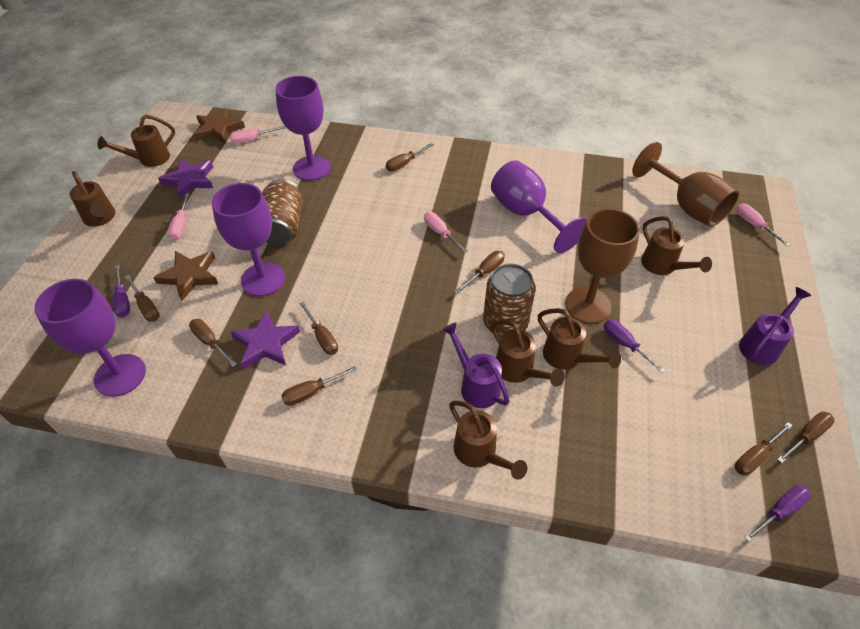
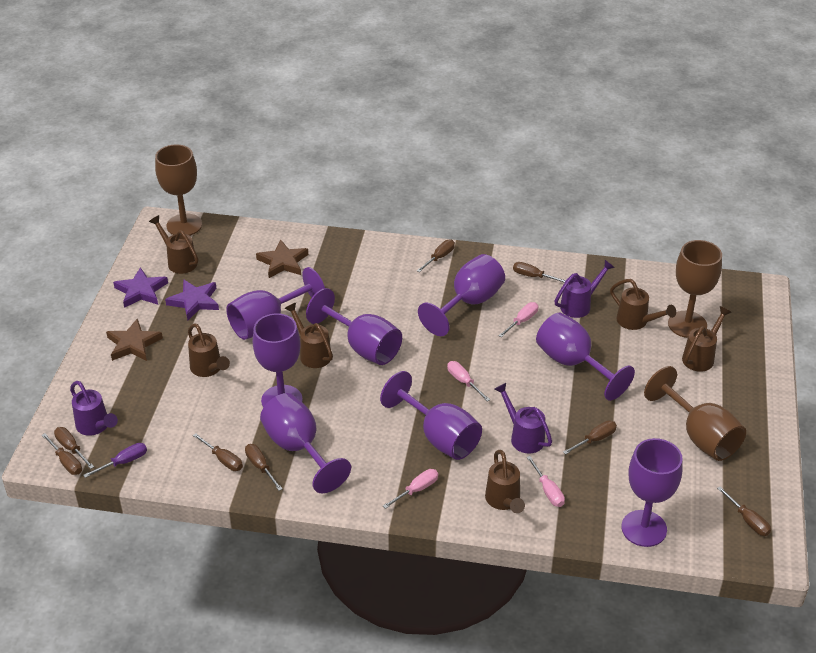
brown can: 2 -> 0
brown goblet: 2 -> 3
purple goblet: 4 -> 8
purple screwdriver: 3 -> 1
purple watering can: 2 -> 3

